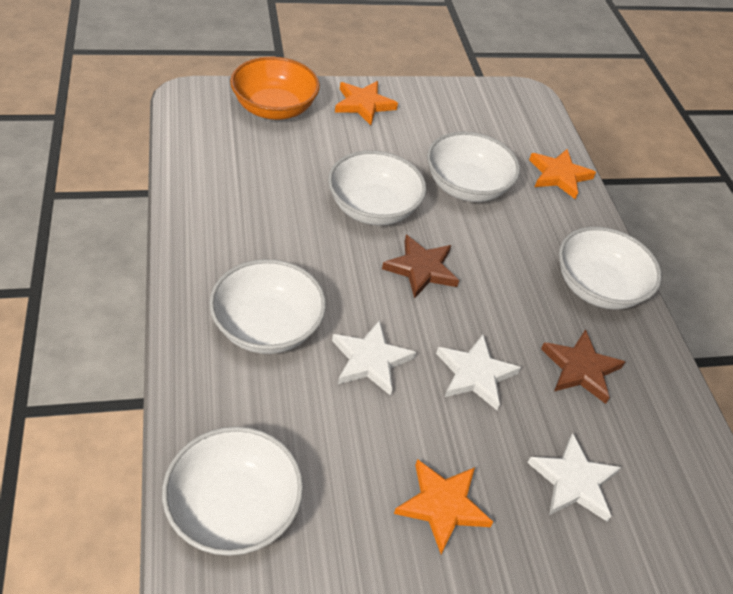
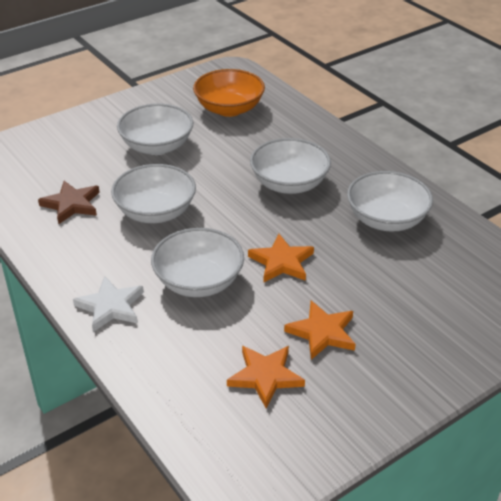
brown star: 2 -> 1
white star: 3 -> 1

